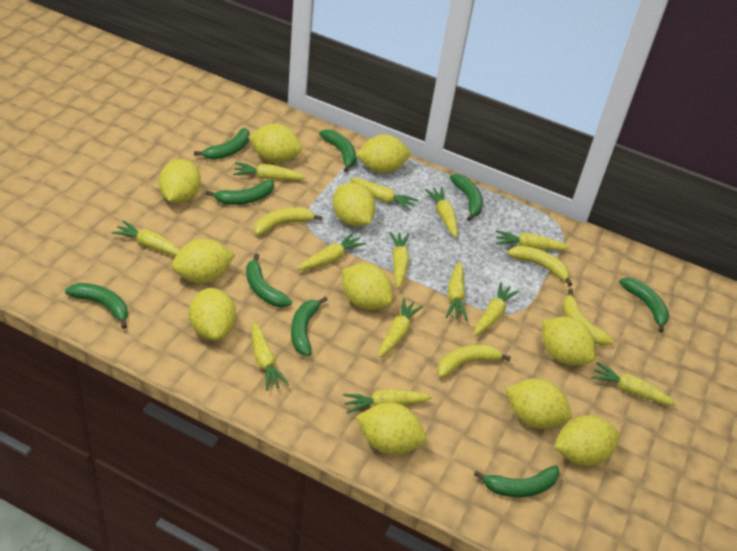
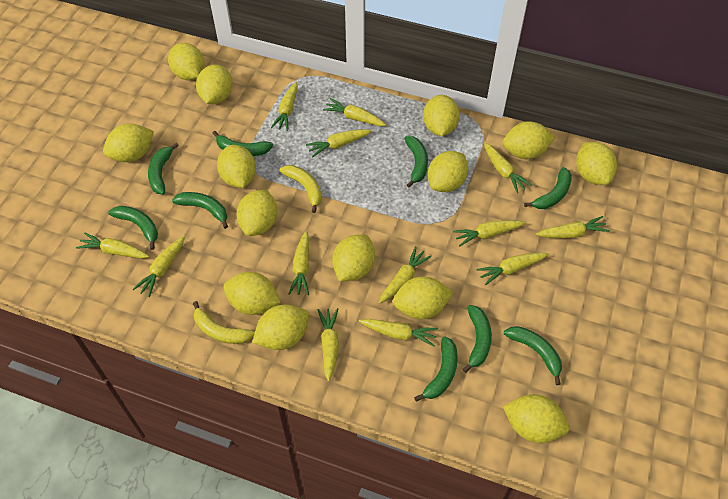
yellow banana: 4 -> 2
yellow lemon: 11 -> 14

